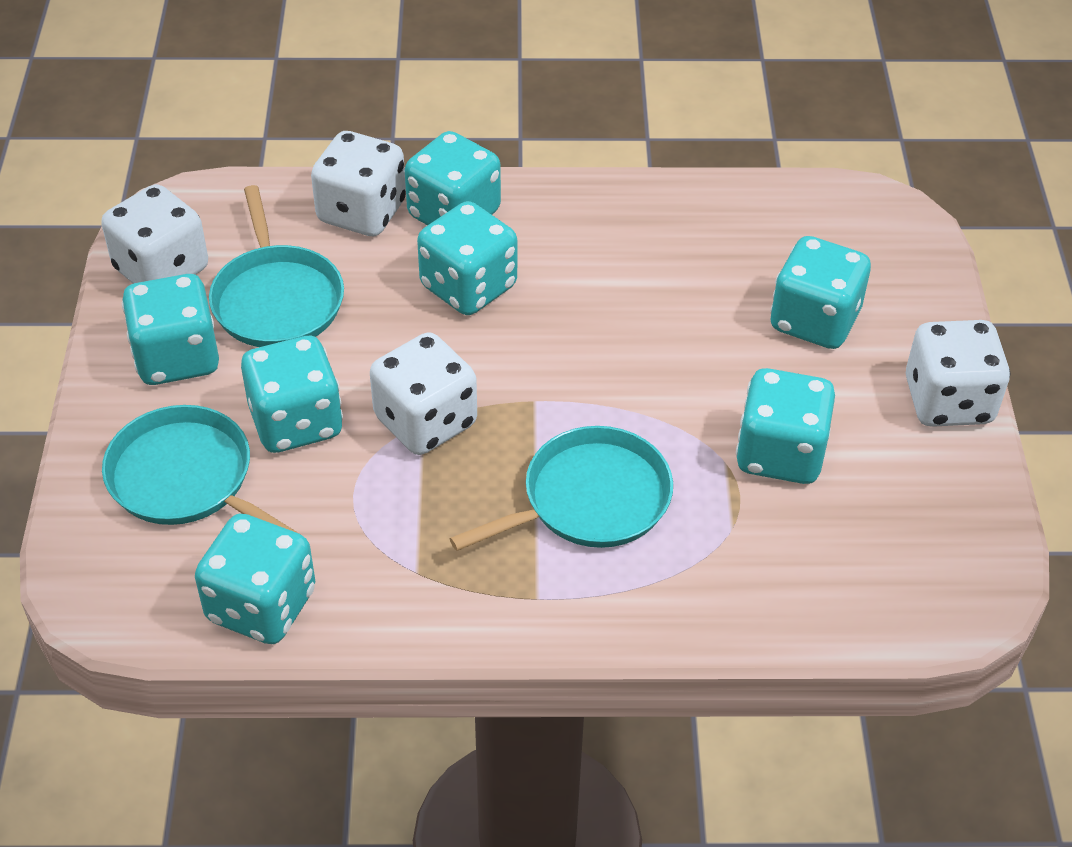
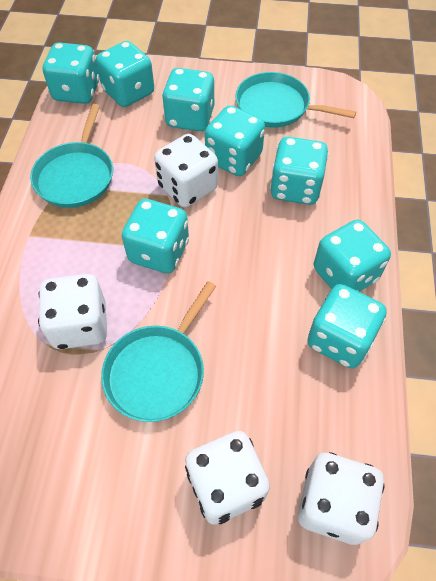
turquoise dice: 7 -> 8

